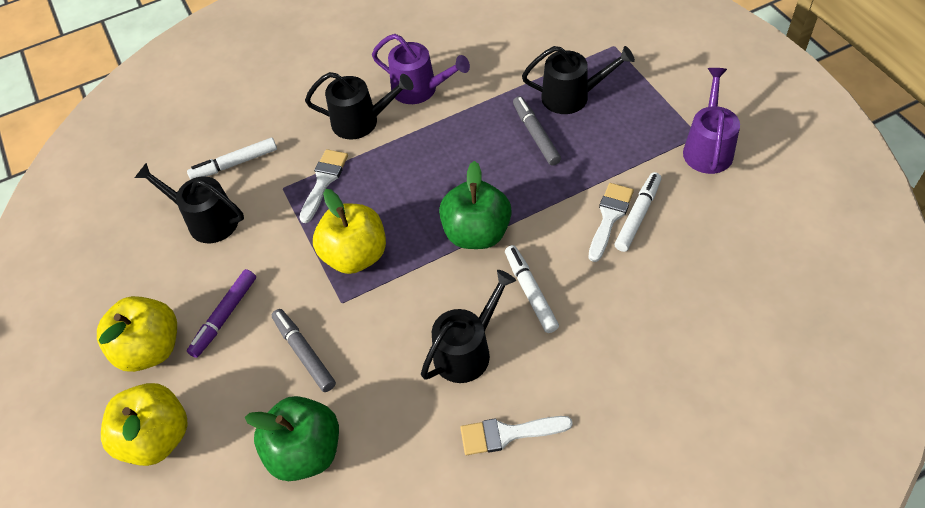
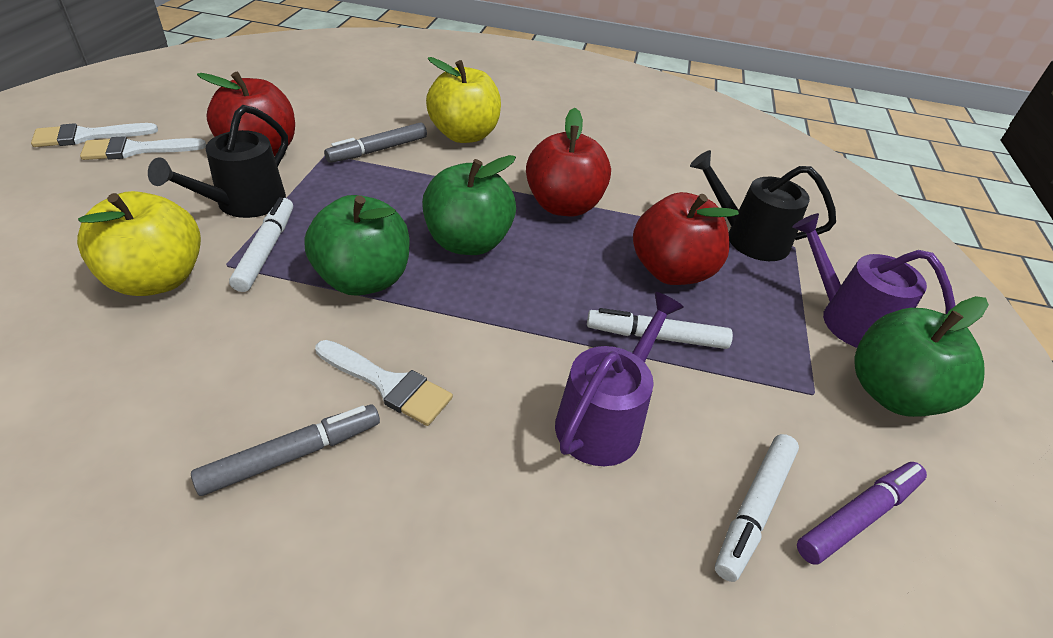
black watering can: 4 -> 2
green apple: 2 -> 3
red apple: 0 -> 3
yellow apple: 3 -> 2

